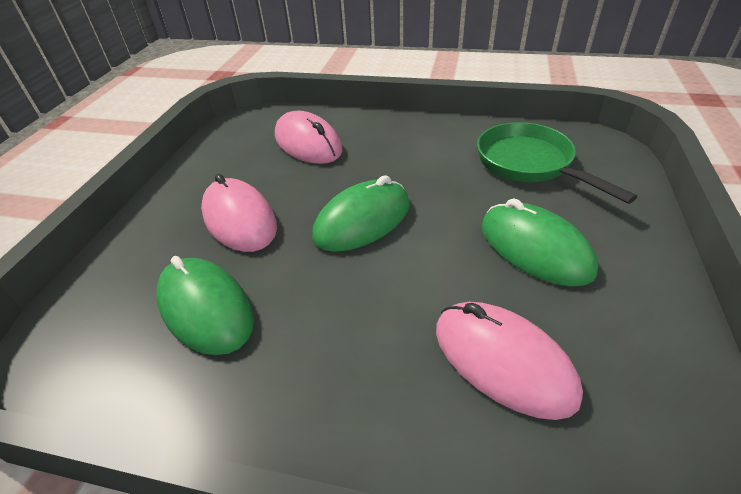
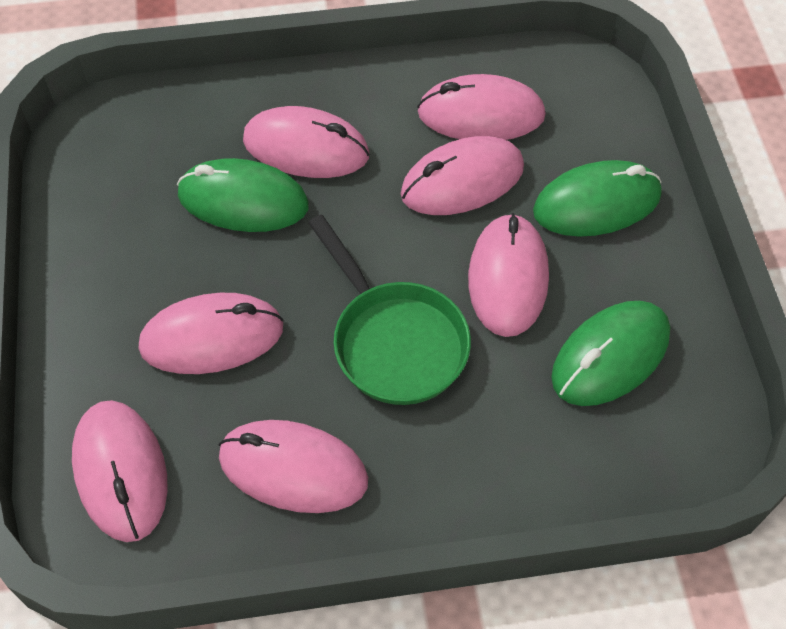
pink mouse: 3 -> 7

